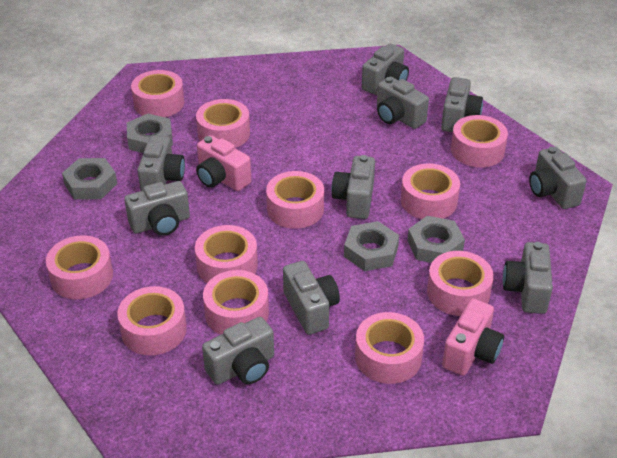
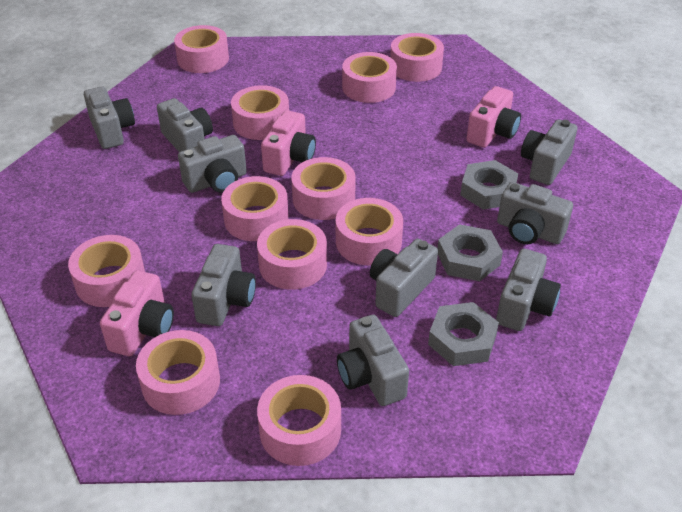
grey camera: 10 -> 9
grey nut: 4 -> 3
pink camera: 2 -> 3

